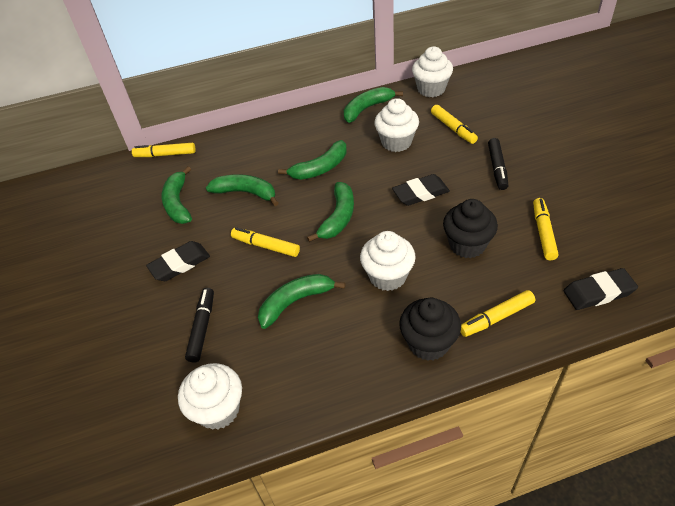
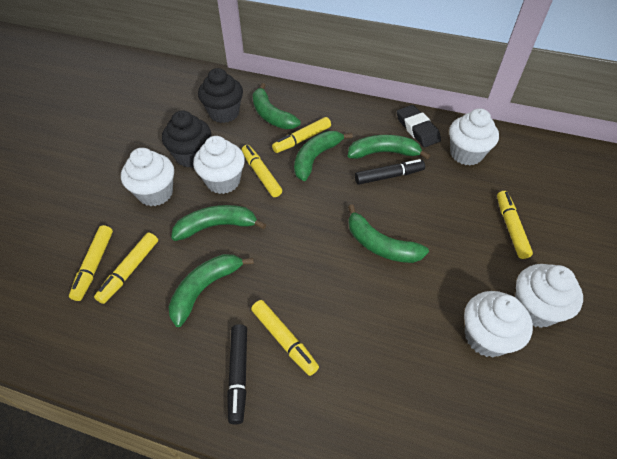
black eraser: 3 -> 1
white cupcake: 4 -> 5
yellow marker: 5 -> 6

